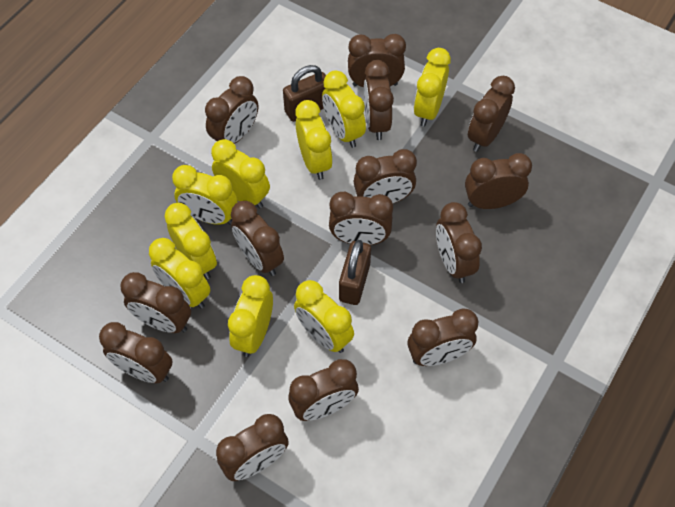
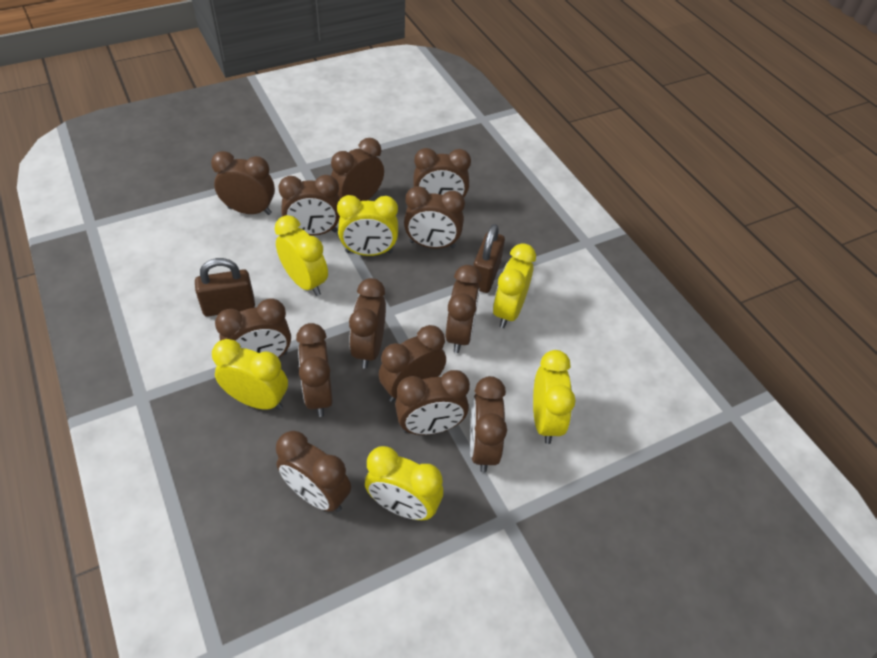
brown clock: 14 -> 13
yellow clock: 9 -> 6

